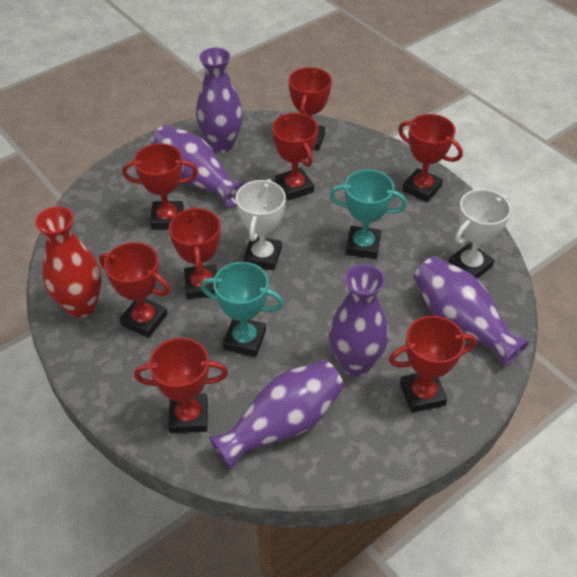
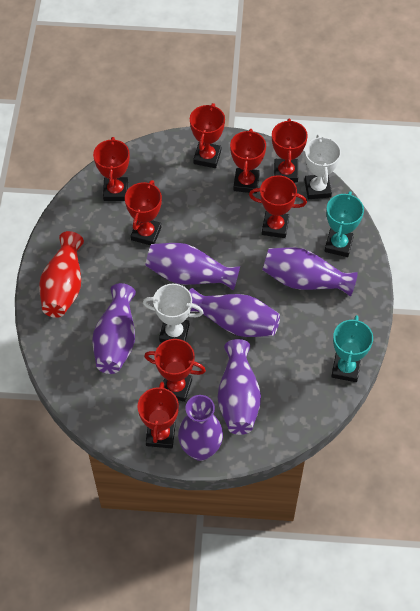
purple vase: 5 -> 6

